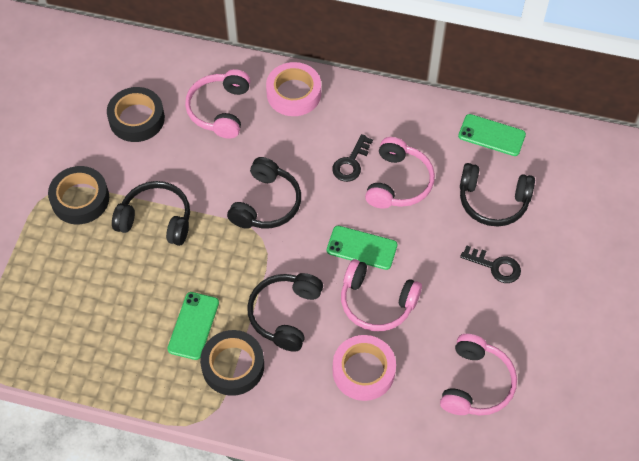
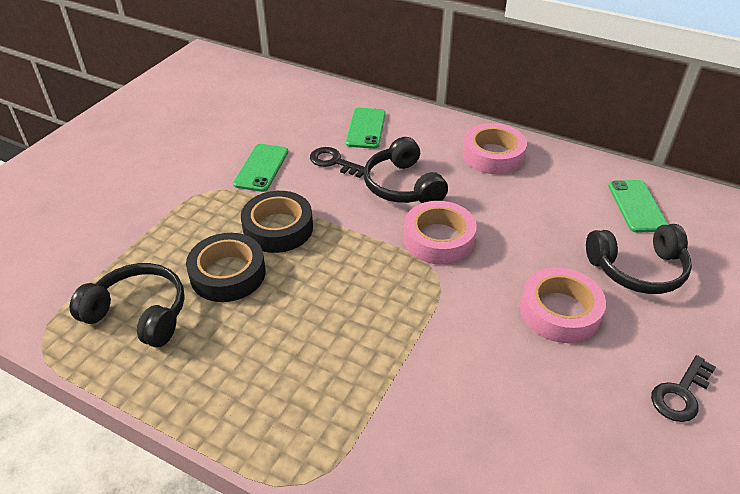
black headphones: 4 -> 3
black tape: 3 -> 2
pink headphones: 4 -> 0
pink tape: 2 -> 3

